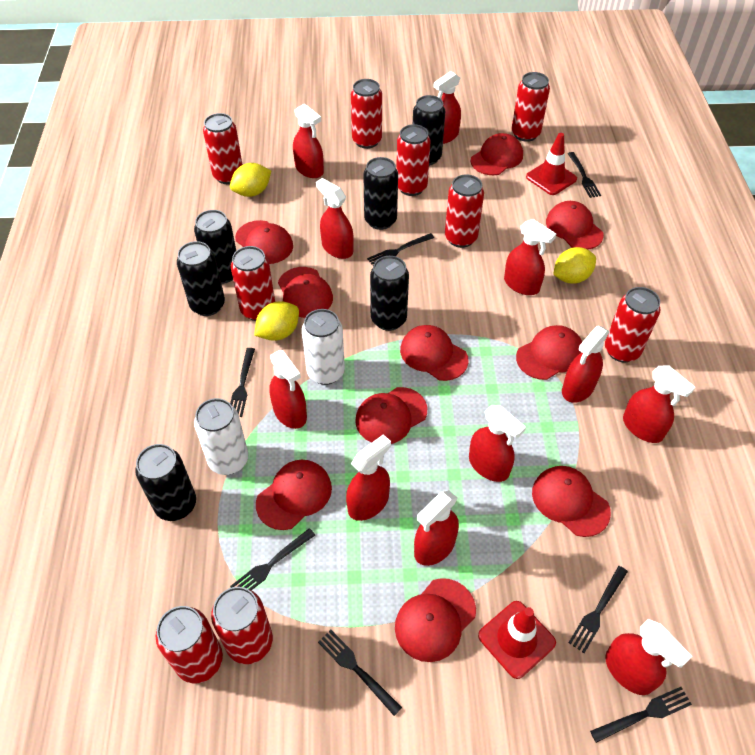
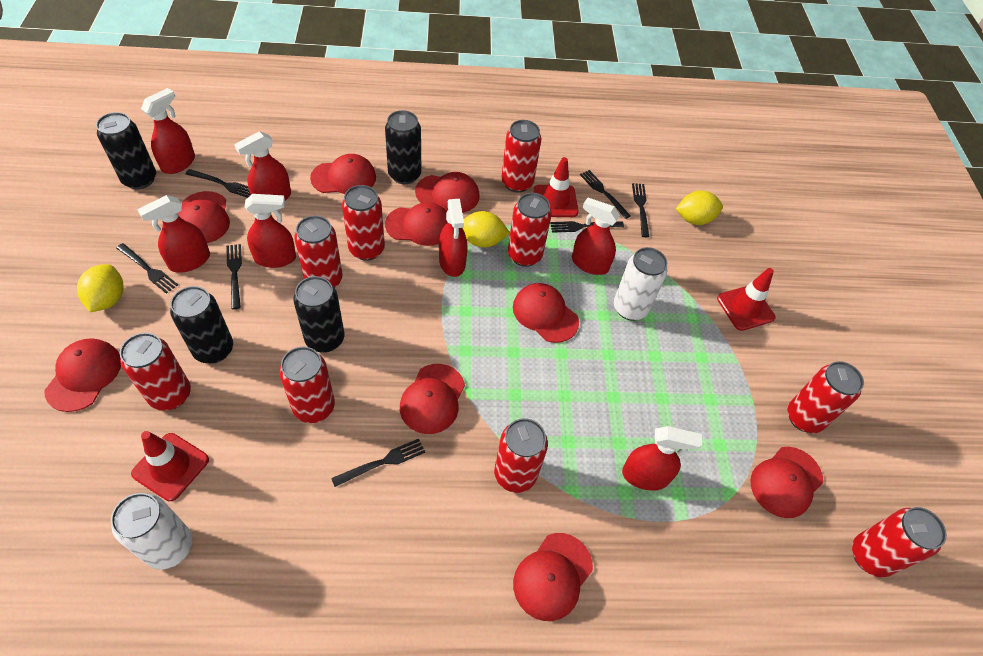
black can: 6 -> 4
red cap: 10 -> 9
red spray bottle: 11 -> 7
red traffic cone: 2 -> 3

